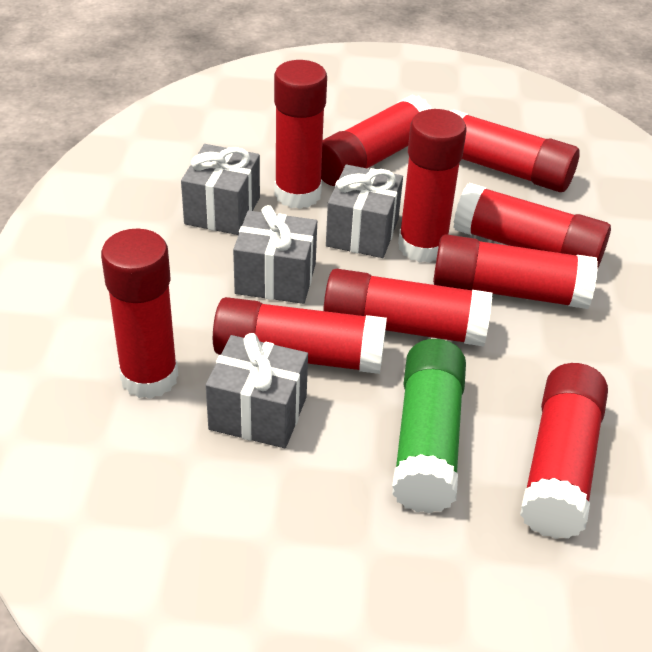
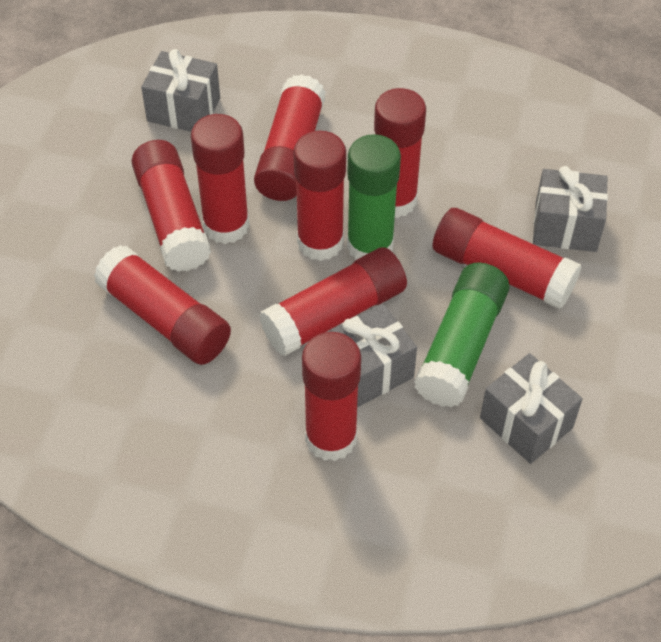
green glue stick: 1 -> 2
red glue stick: 10 -> 9

